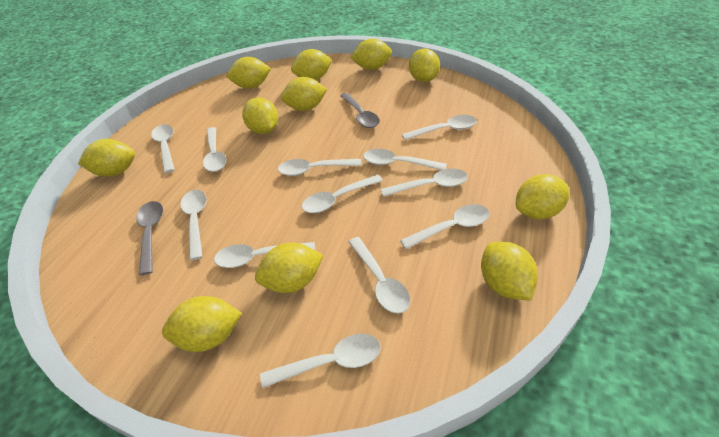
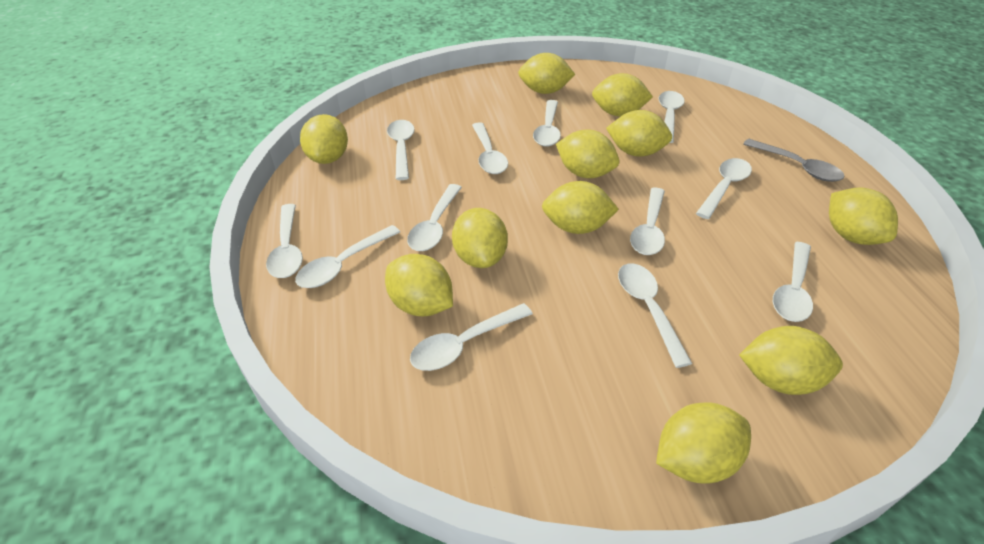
grey spoon: 2 -> 1

